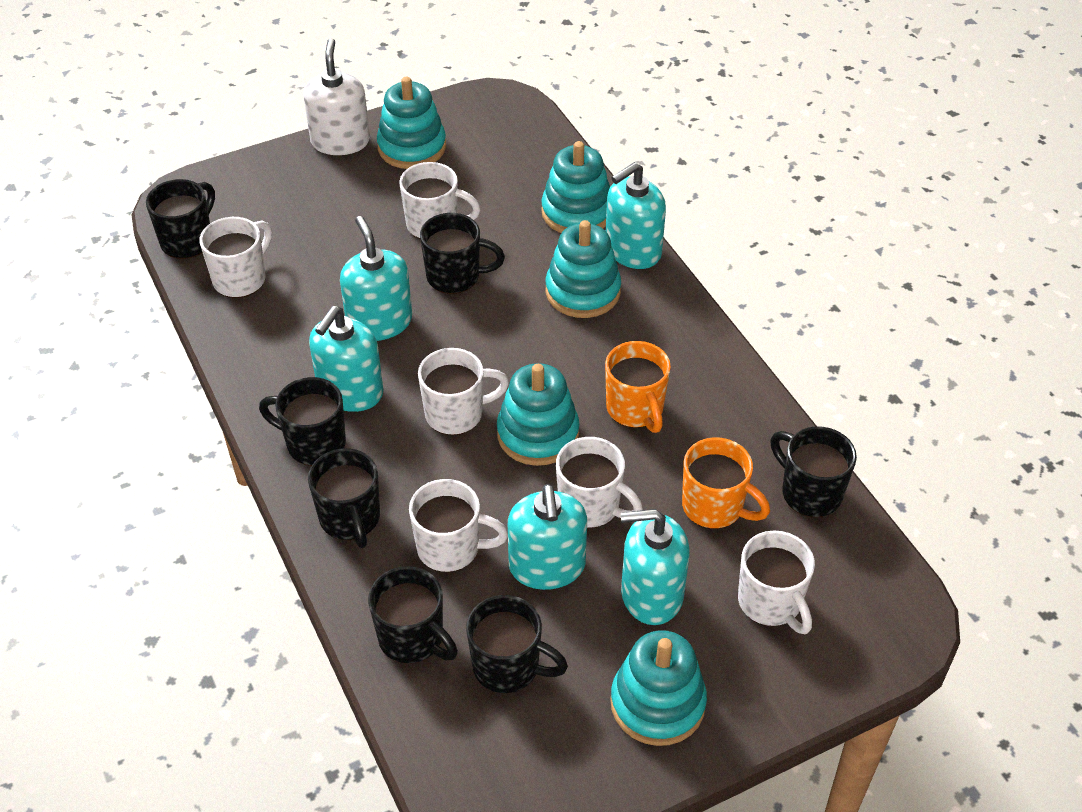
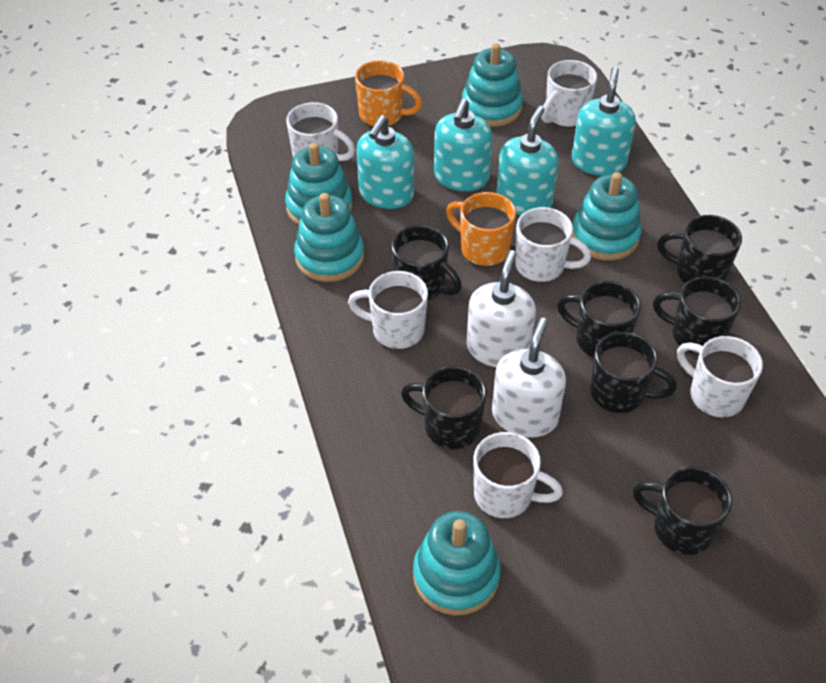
turquoise soap dispenser: 5 -> 4
white soap dispenser: 1 -> 2

